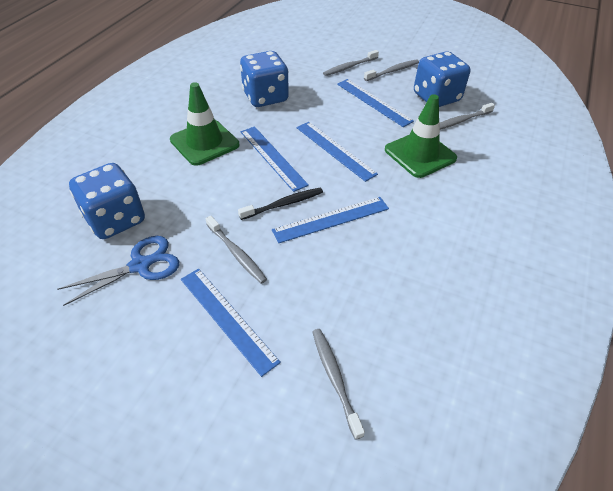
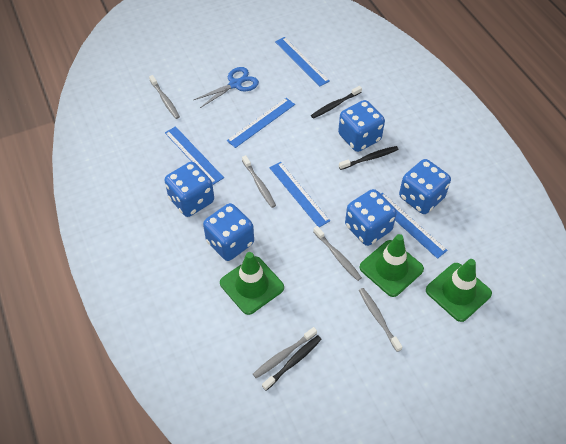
black toothbrush: 1 -> 3
blue dice: 3 -> 5
green traffic cone: 2 -> 3

